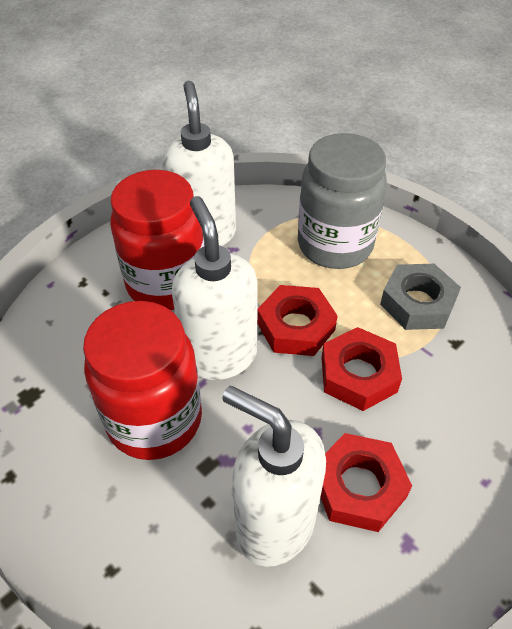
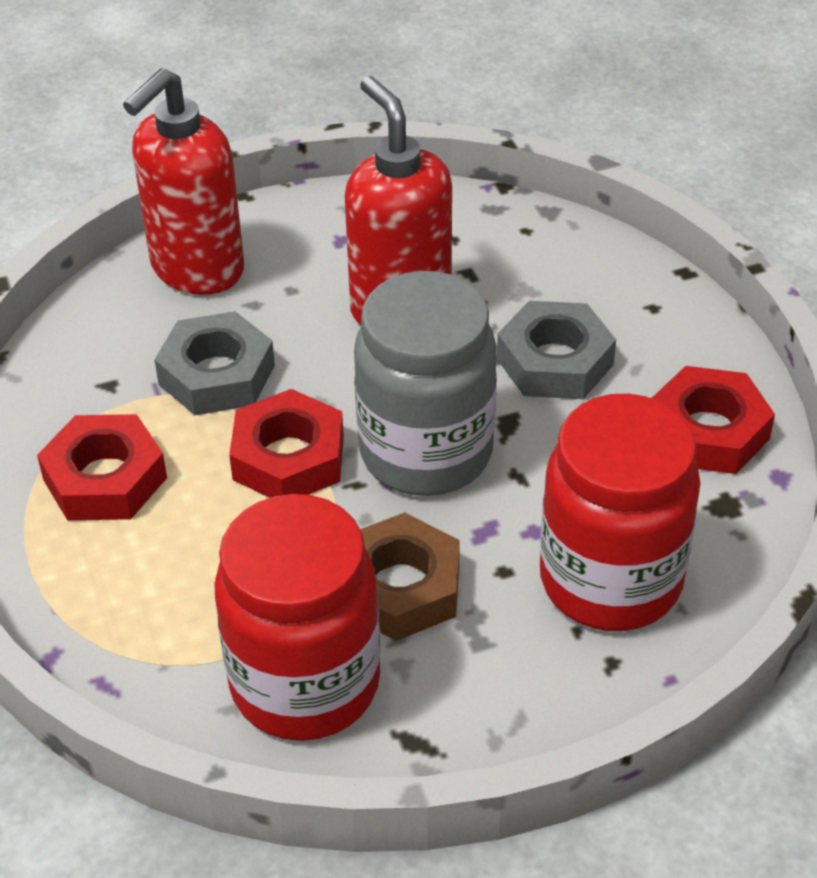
brown nut: 0 -> 1
grey nut: 1 -> 2
red soap dispenser: 0 -> 2
white soap dispenser: 3 -> 0

